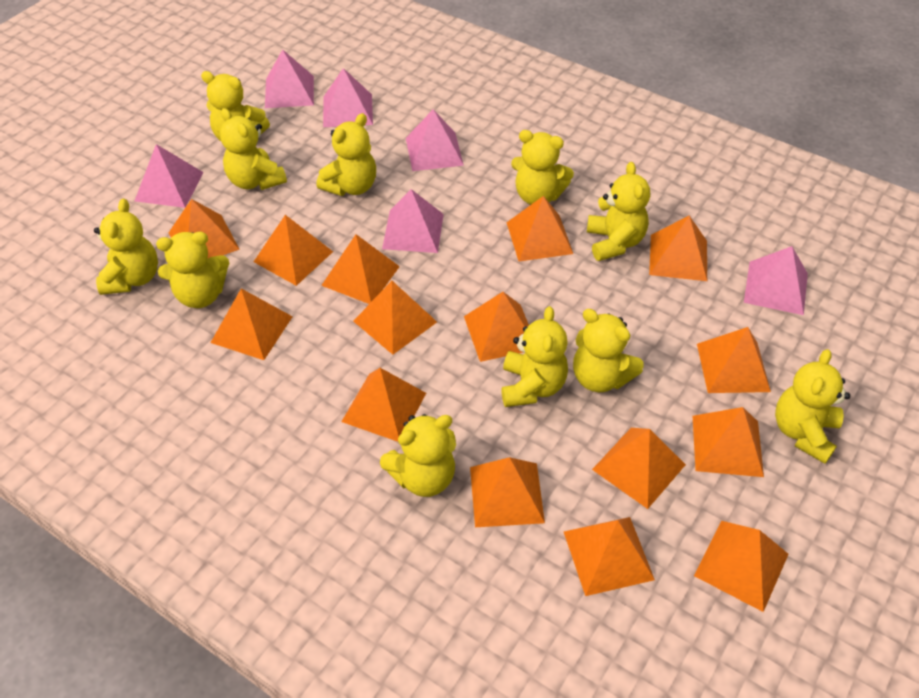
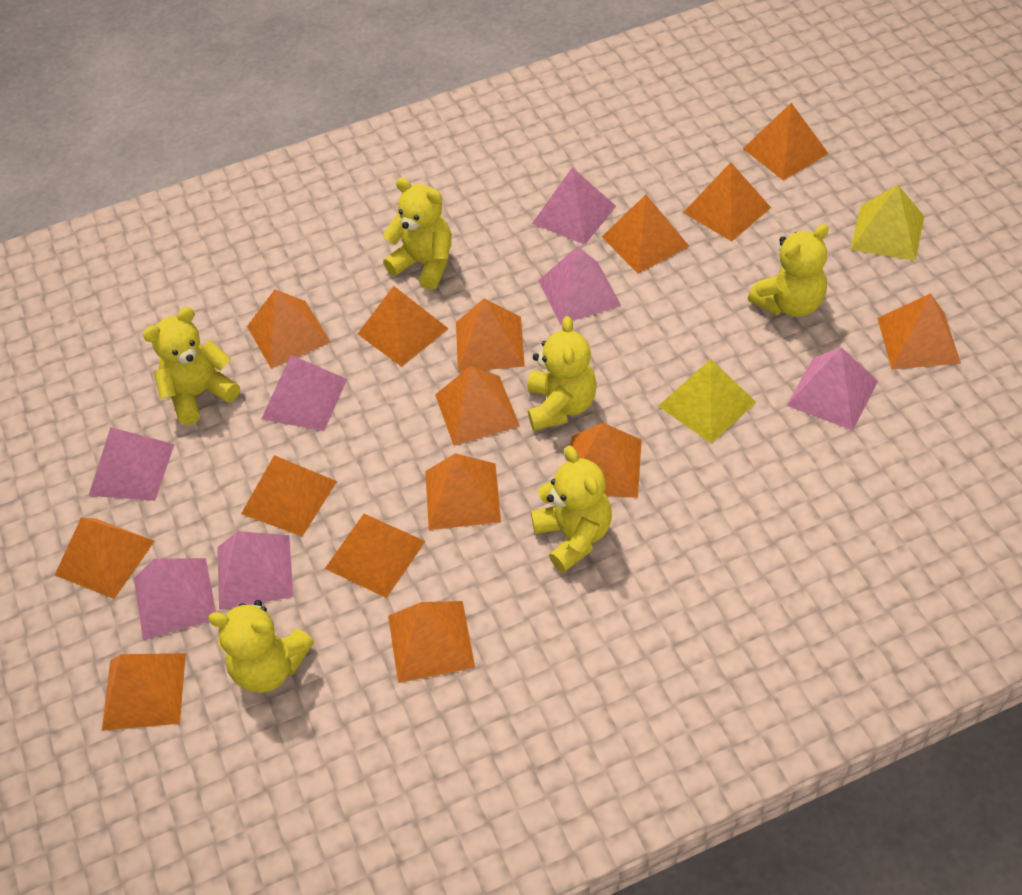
pink pyramid: 6 -> 7
yellow pyramid: 0 -> 2
yellow teddy bear: 11 -> 6

